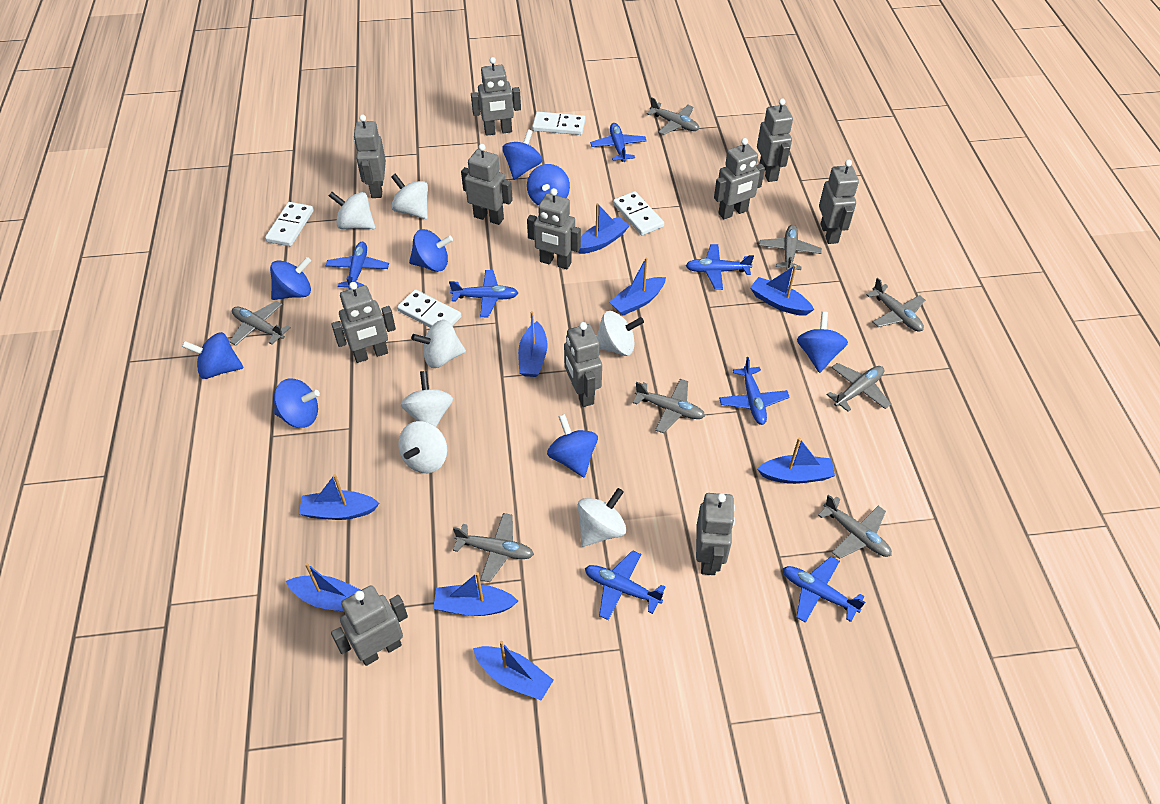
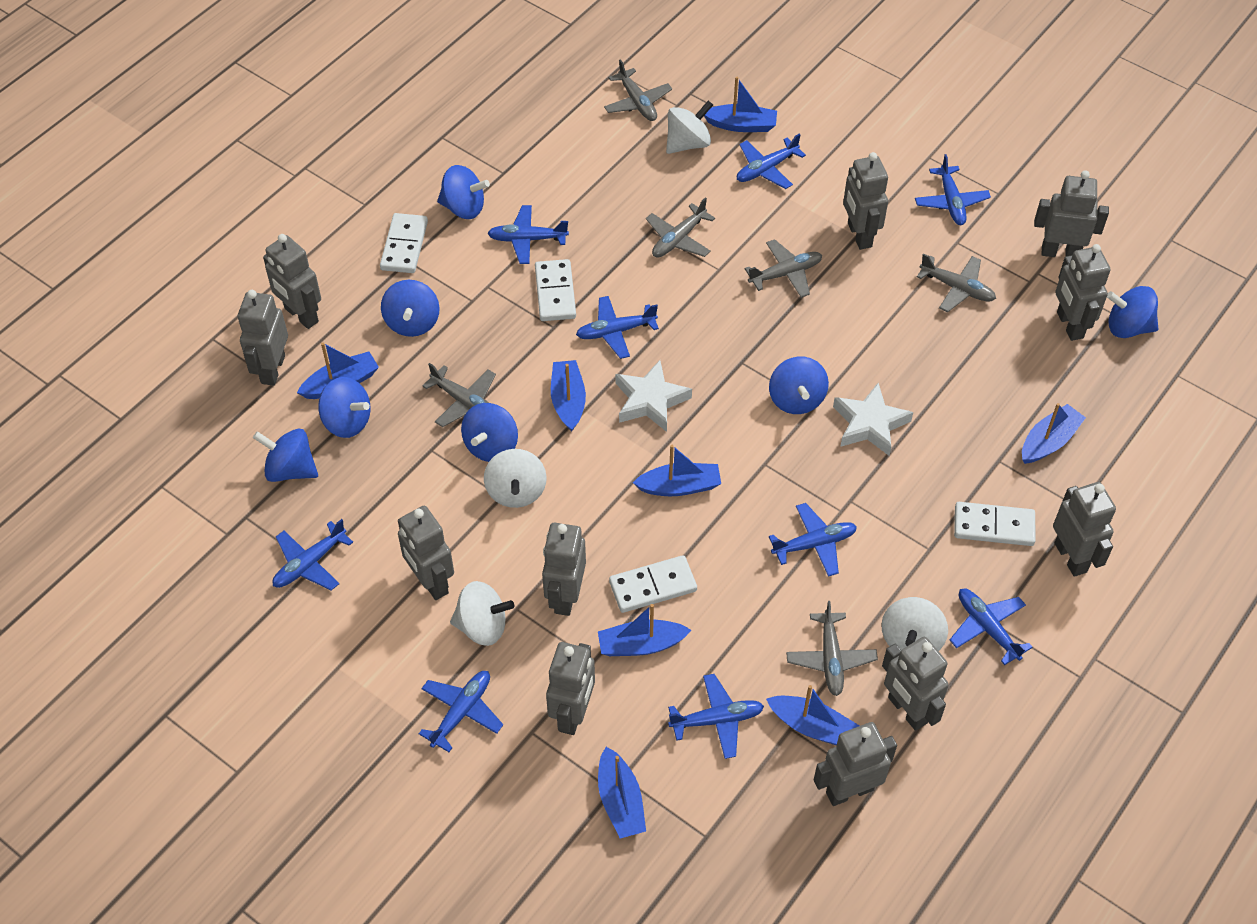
blue boat: 9 -> 8
blue plane: 7 -> 9
blue spinning top: 8 -> 7
grey plane: 8 -> 6
white spinning top: 7 -> 4
white star: 0 -> 2

